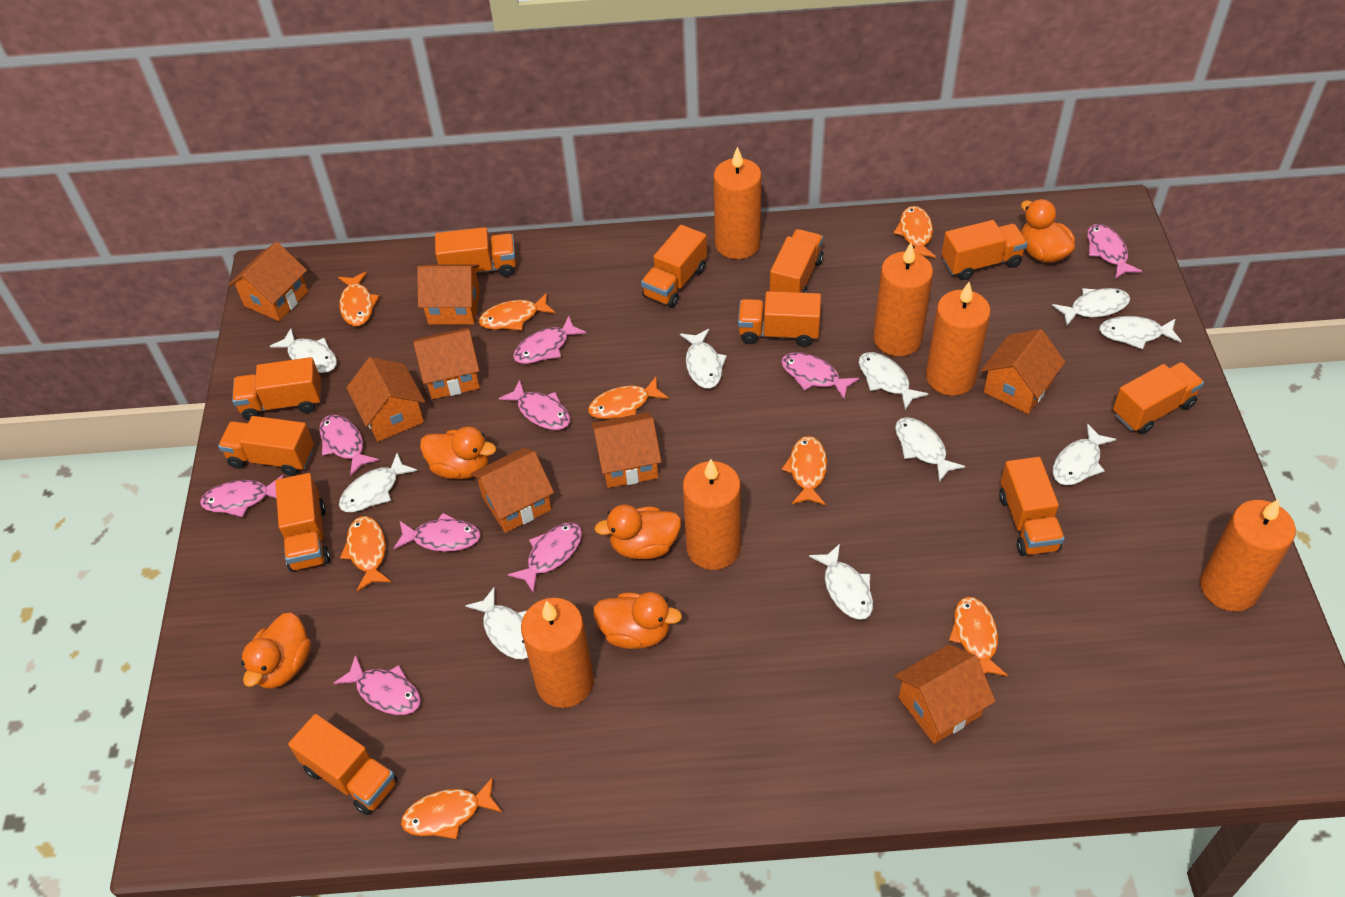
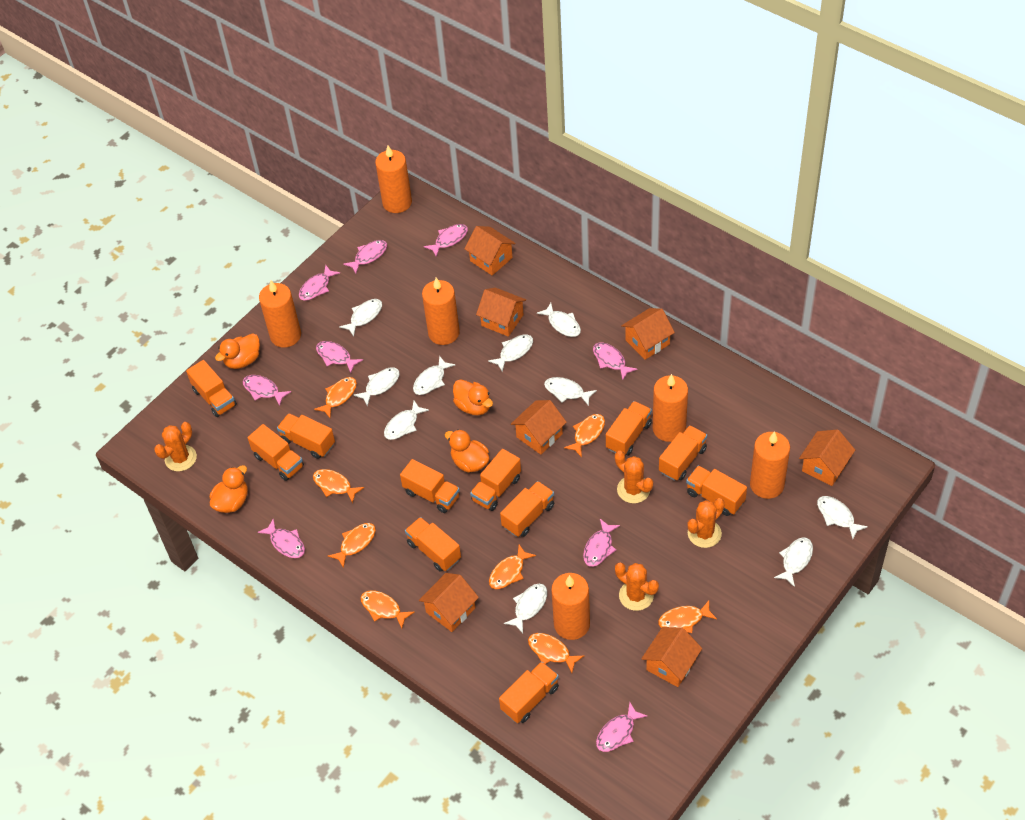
orange cactus: 0 -> 4
orange duck: 5 -> 4
orange house: 8 -> 7

